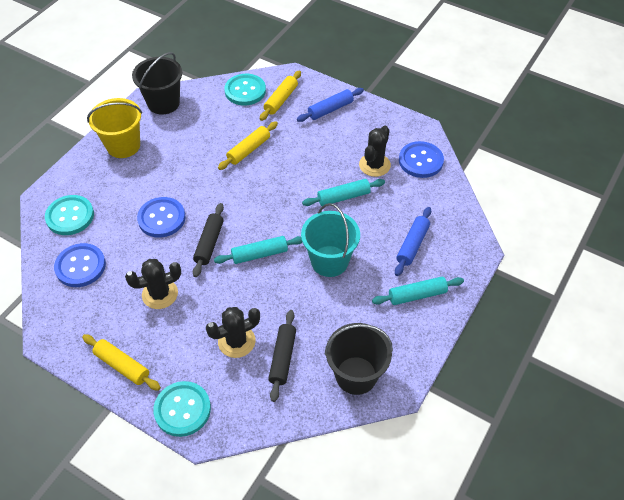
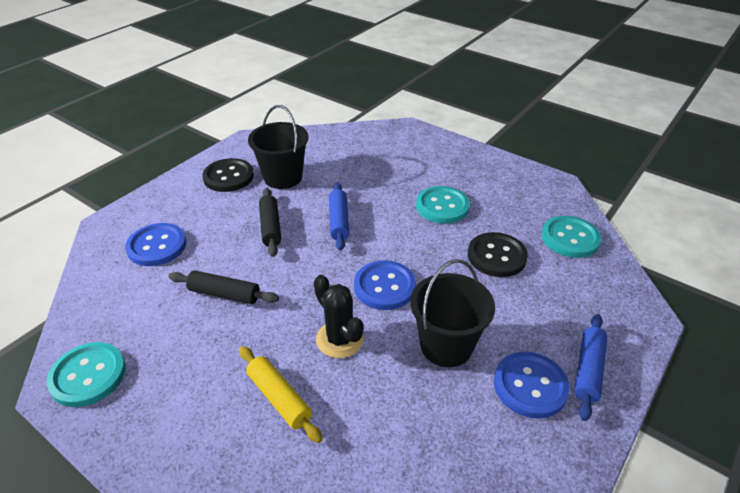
black button: 0 -> 2
black cactus: 3 -> 1
turquoise bucket: 1 -> 0
turquoise rolling pin: 3 -> 0
yellow bucket: 1 -> 0
yellow rolling pin: 3 -> 1

